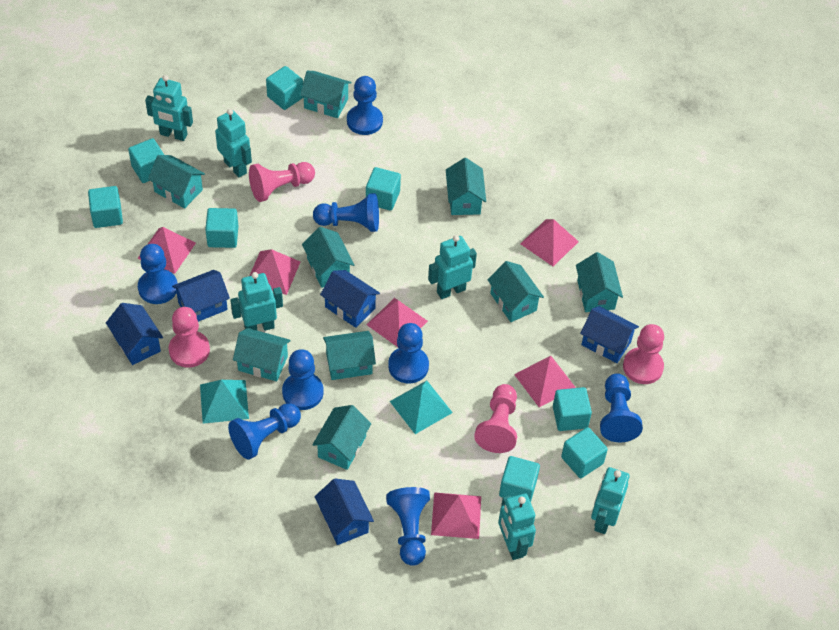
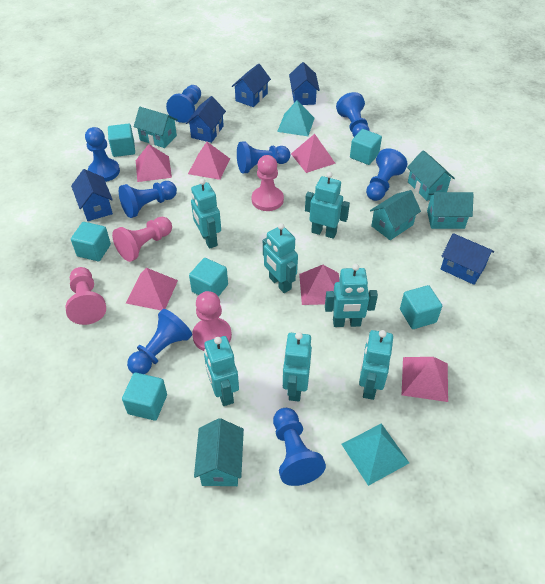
turquoise cube: 8 -> 6
turquoise house: 9 -> 5
turquoise robot: 6 -> 7

